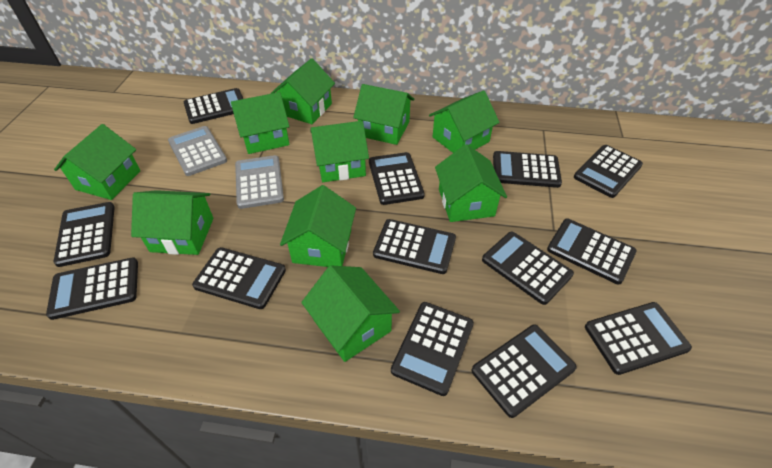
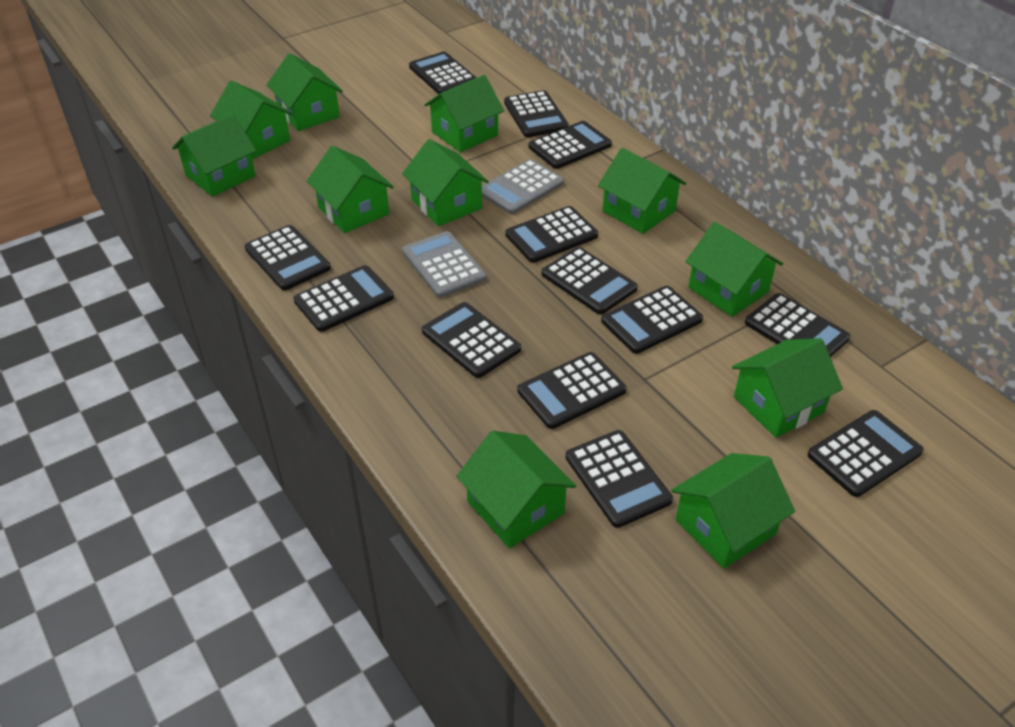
green house: 10 -> 11

